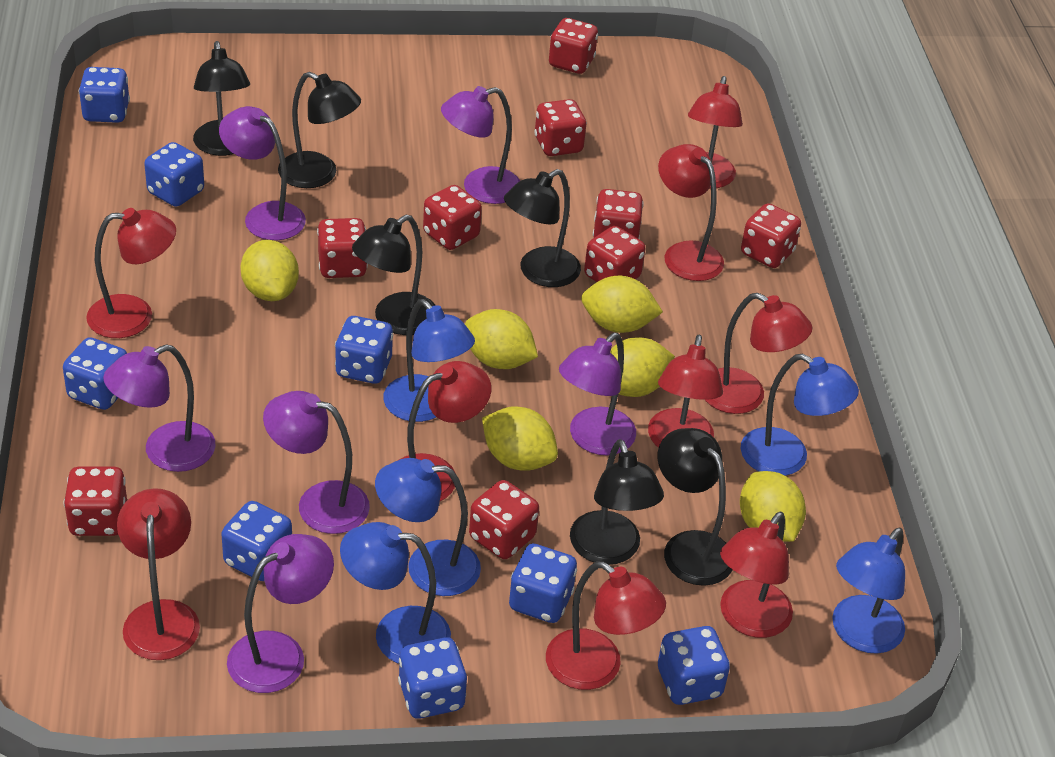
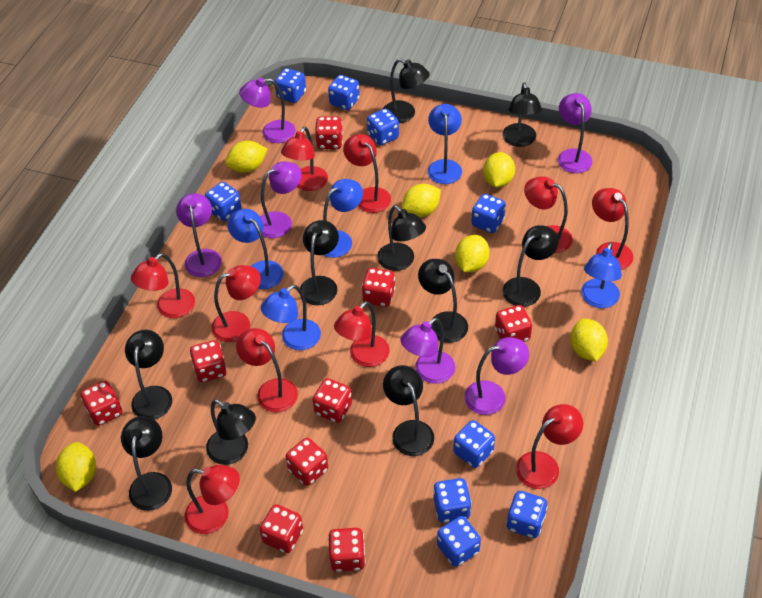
black lamp: 6 -> 10
blue dice: 8 -> 9
red lamp: 9 -> 10

